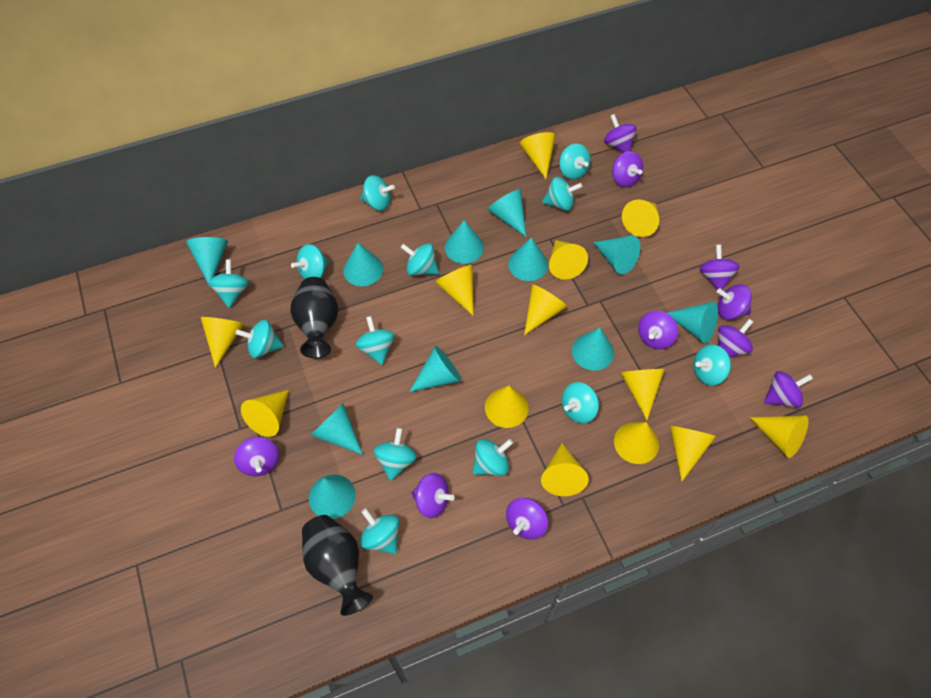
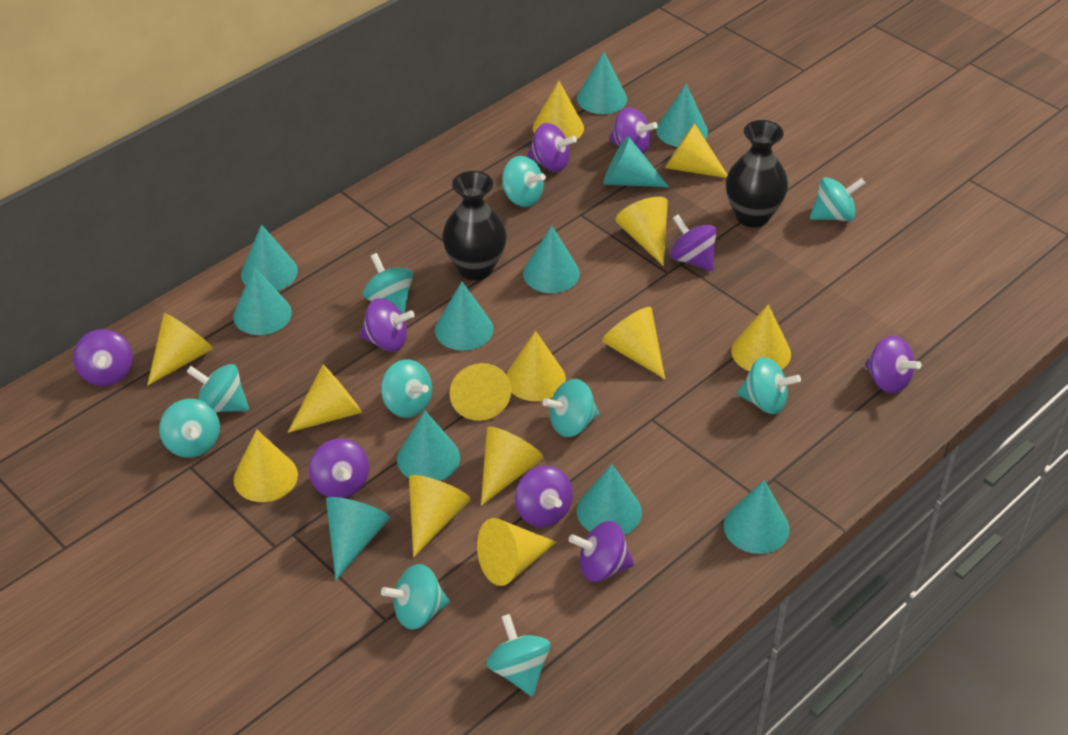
purple spinning top: 10 -> 9
turquoise spinning top: 13 -> 10

